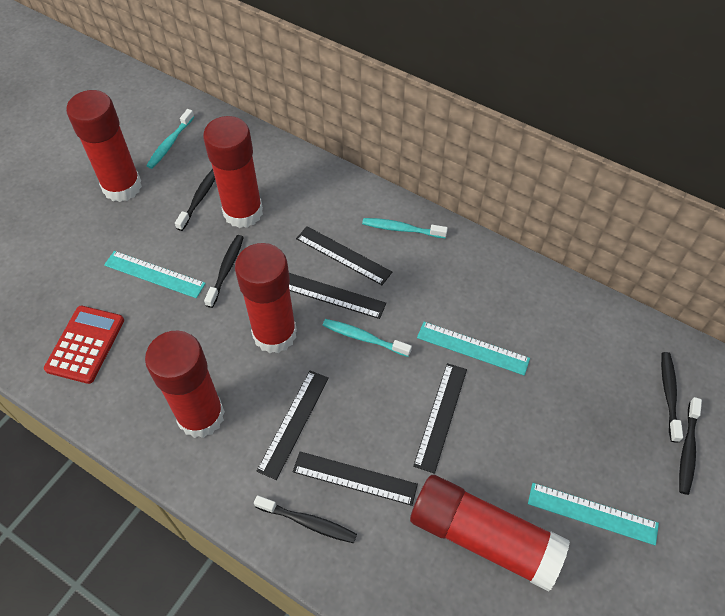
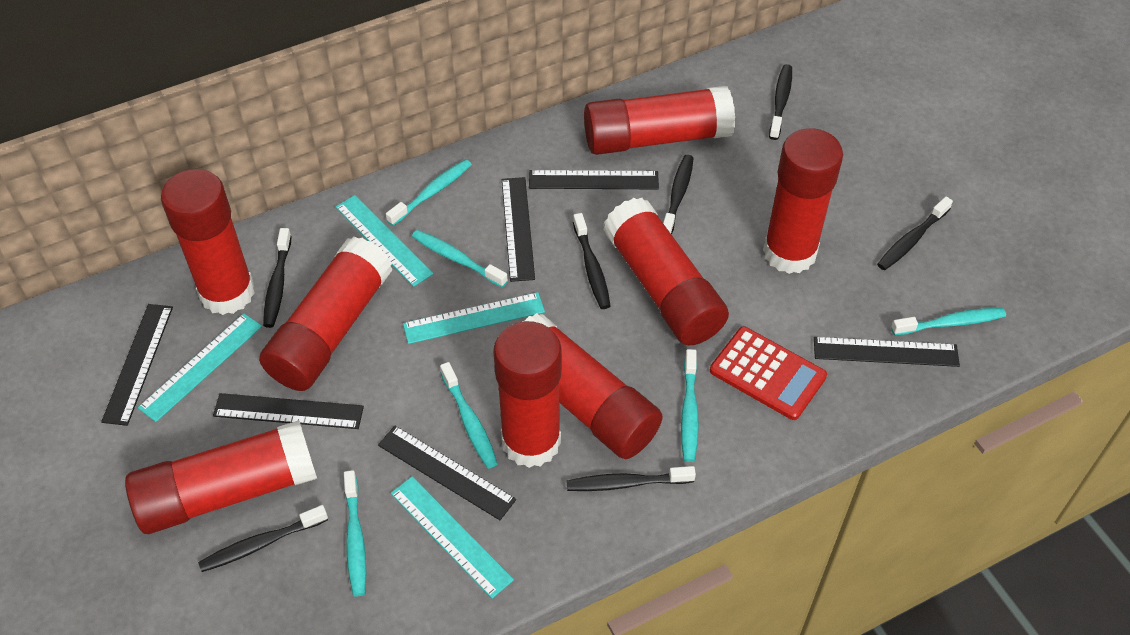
black ruler: 5 -> 6
black toothbrush: 5 -> 7
red glue stick: 5 -> 8
turquoise ruler: 3 -> 4
turquoise toothbrush: 3 -> 6

